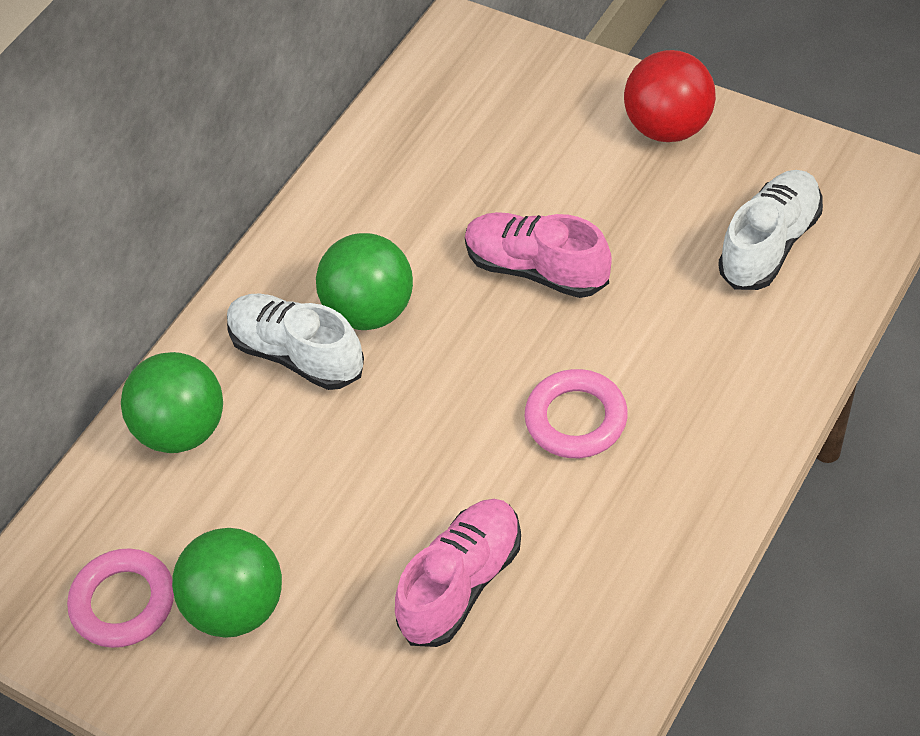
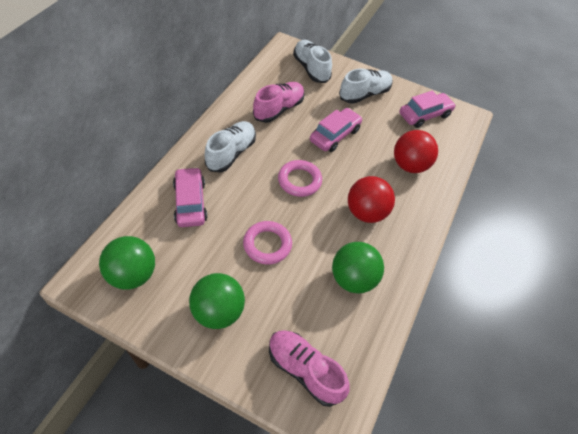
pink car: 0 -> 3
red ball: 1 -> 2
white shoe: 2 -> 3

